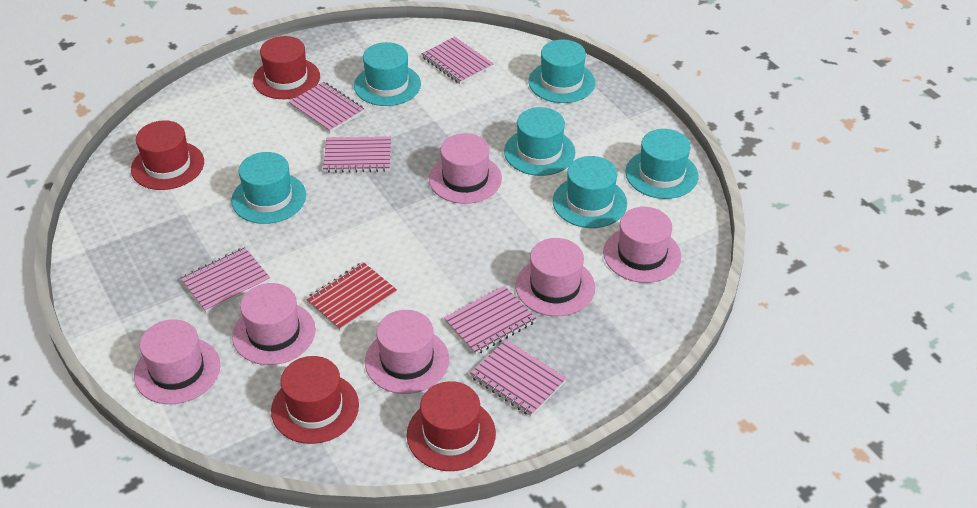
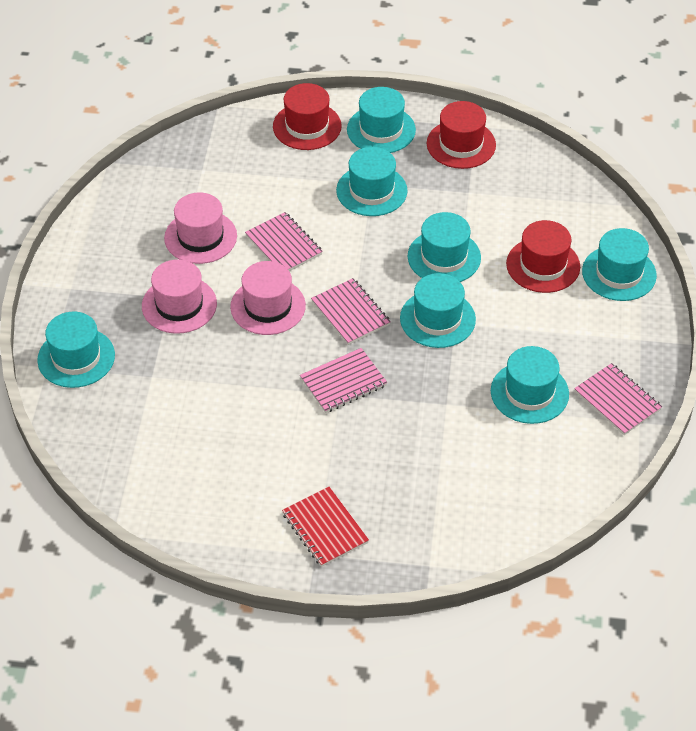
pink hat: 6 -> 3
pink notebook: 6 -> 4
red hat: 4 -> 3
turquoise hat: 6 -> 7

